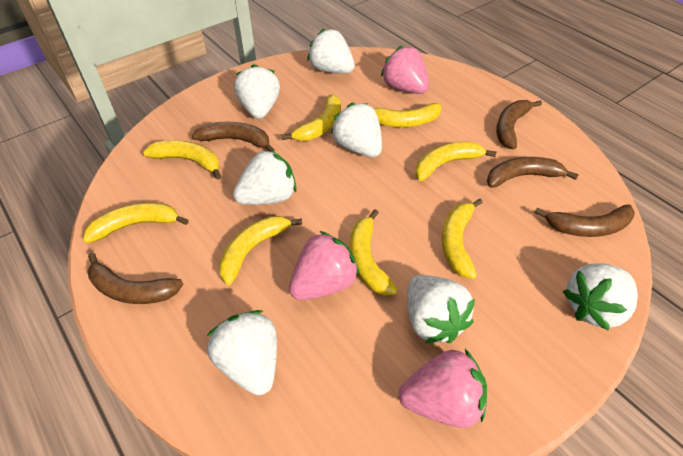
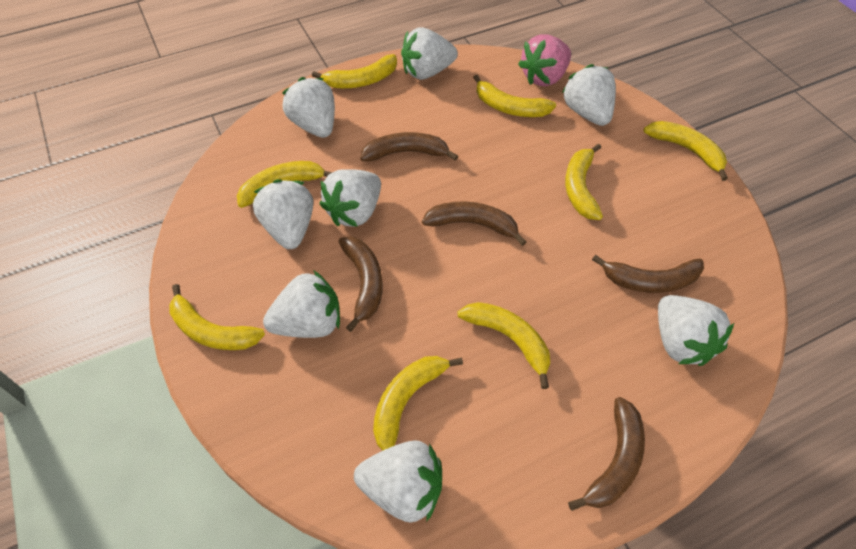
pink strawberry: 3 -> 1
white strawberry: 7 -> 8

